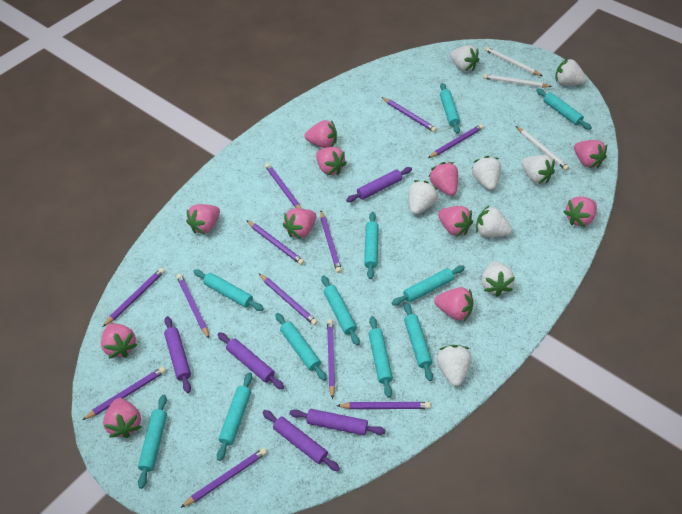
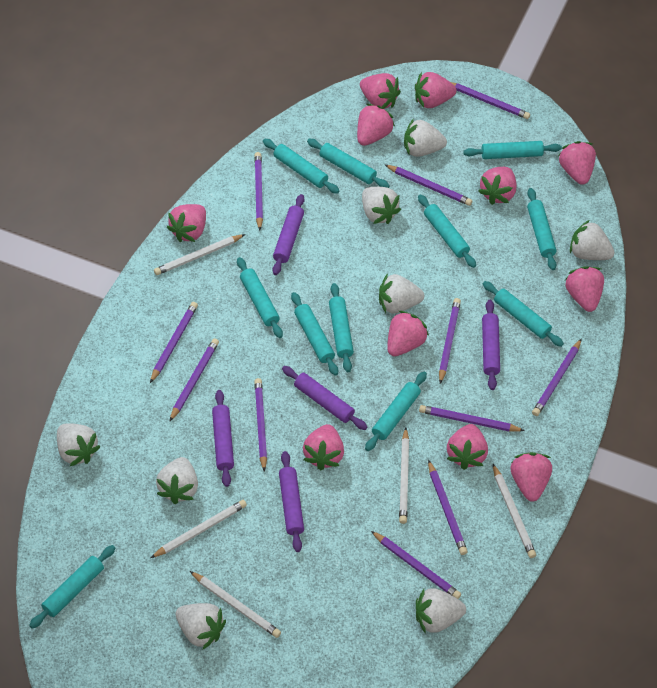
purple pencil: 12 -> 11
white pencil: 3 -> 5

